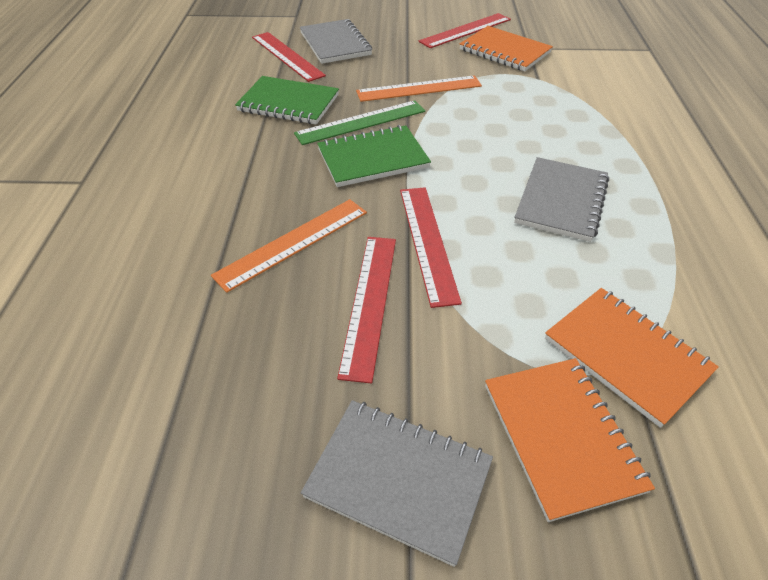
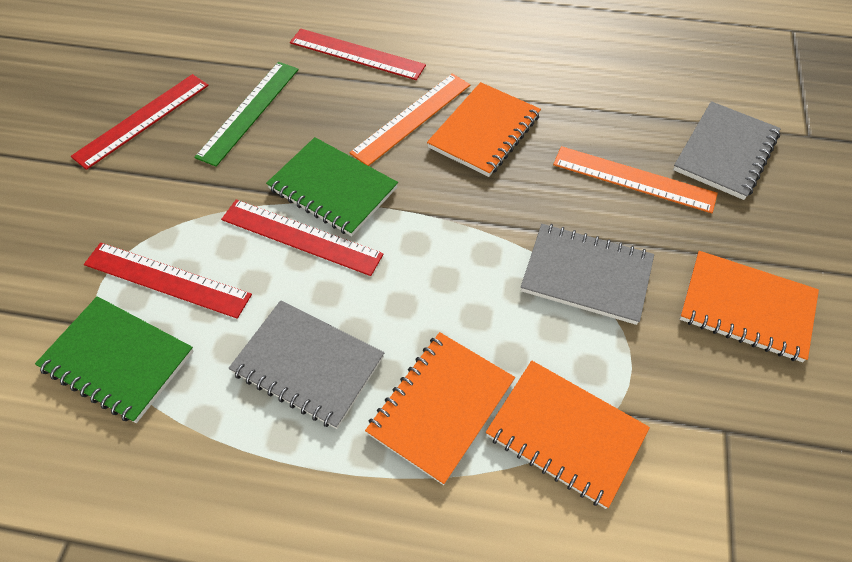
orange notebook: 3 -> 4

